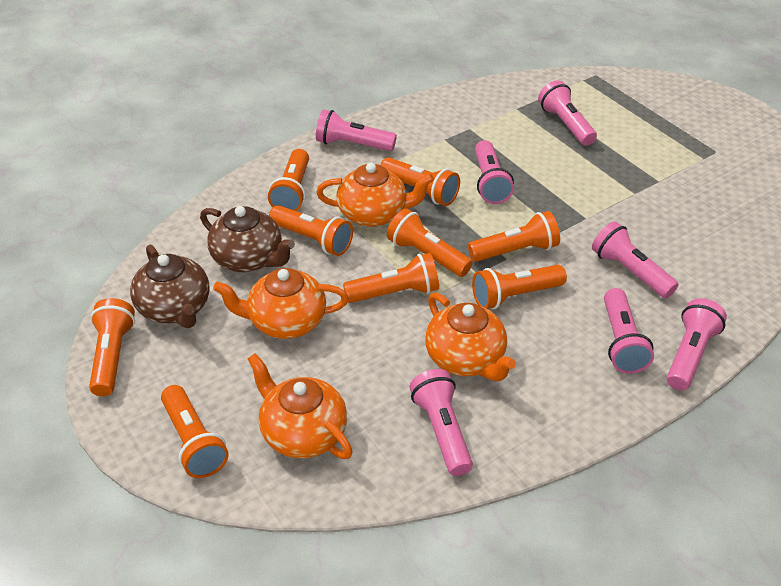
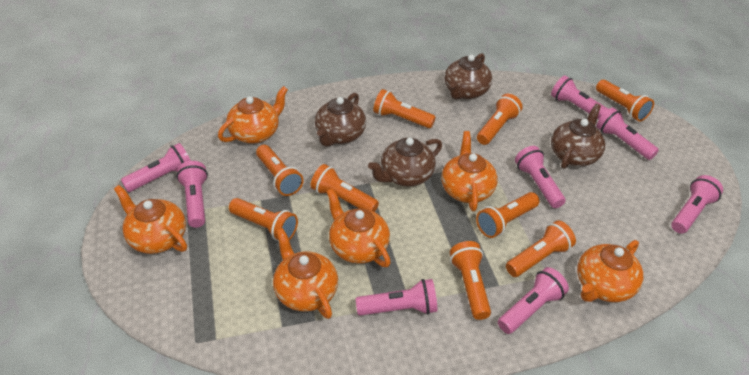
brown teapot: 2 -> 4
orange teapot: 4 -> 6
pink flashlight: 7 -> 8

